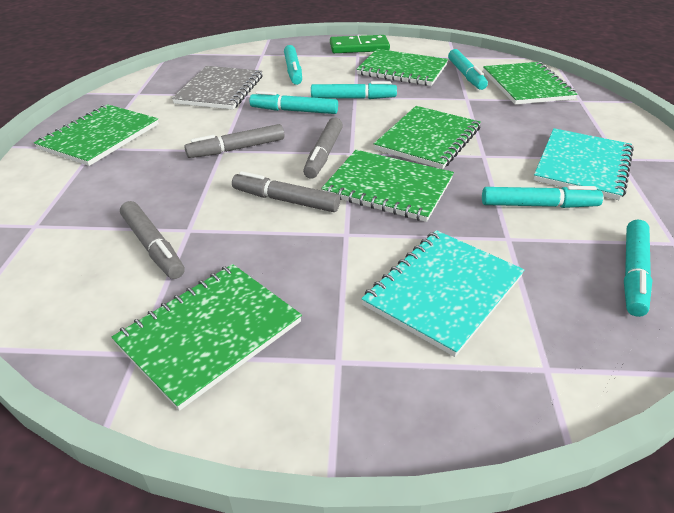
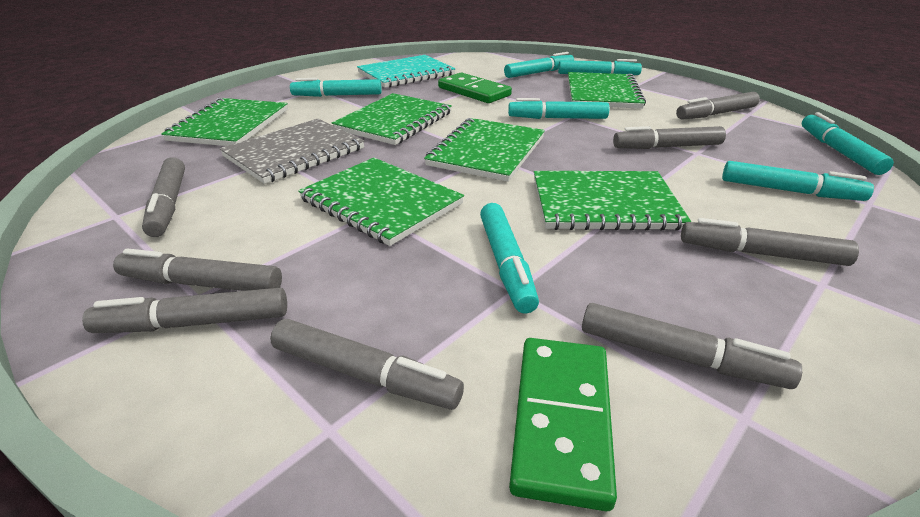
green domino: 1 -> 2
grey marker: 4 -> 8
turquoise marker: 6 -> 7
turquoise notebook: 2 -> 1

